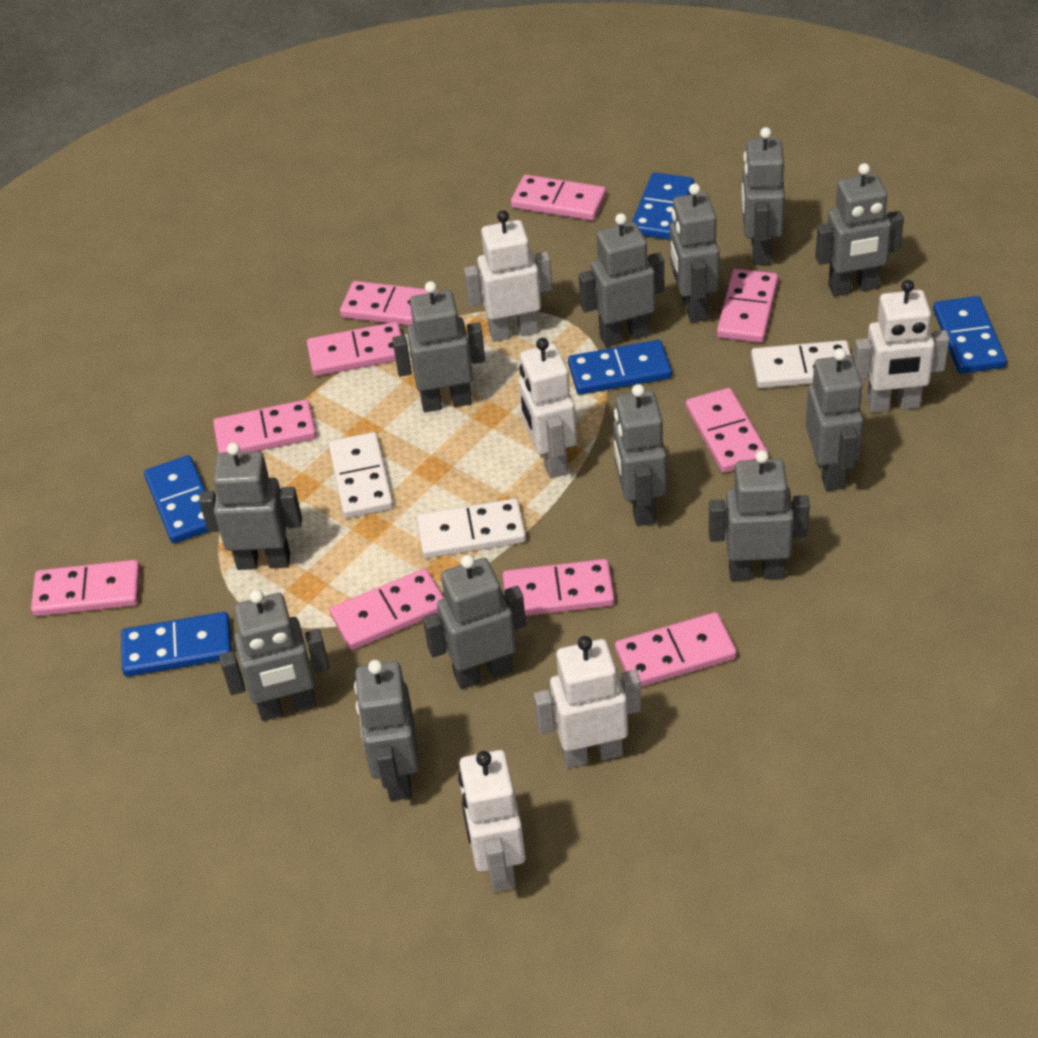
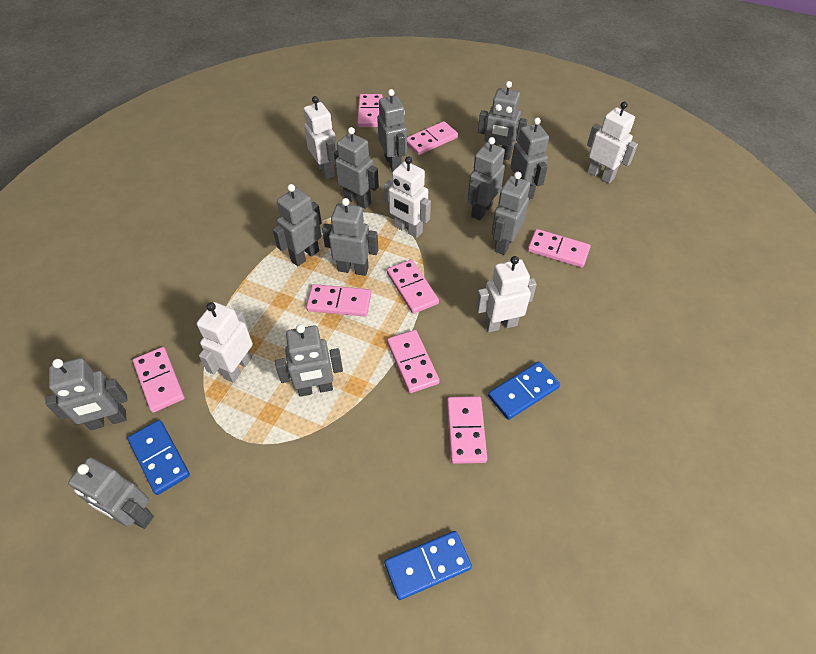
blue domino: 5 -> 3
grey robot: 12 -> 11
pink domino: 10 -> 8
white domino: 3 -> 0

